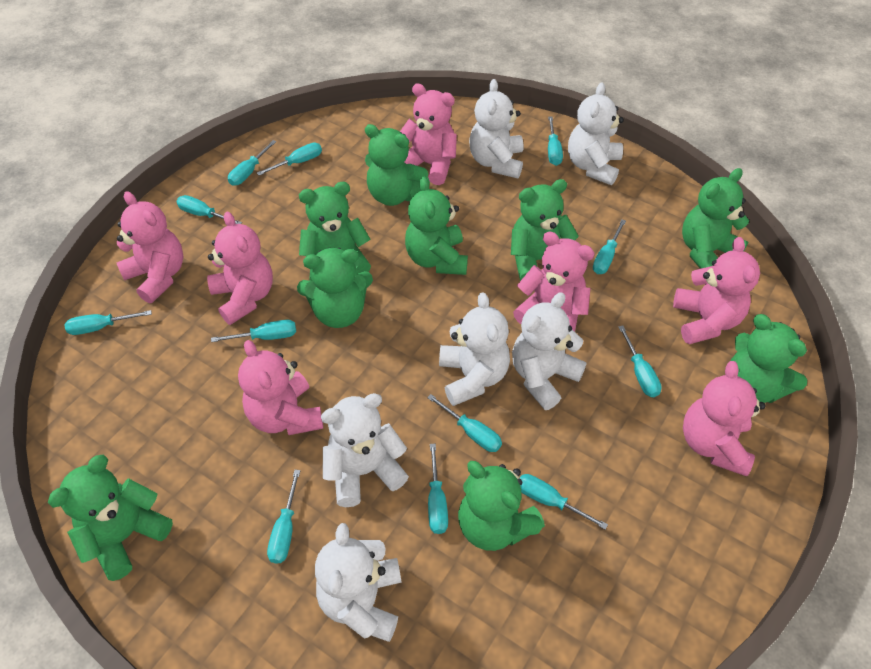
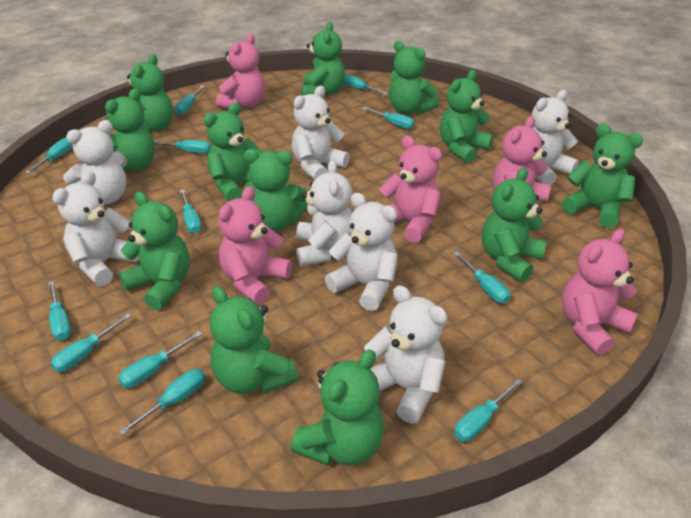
green teddy bear: 9 -> 12
pink teddy bear: 7 -> 5
white teddy bear: 6 -> 7

